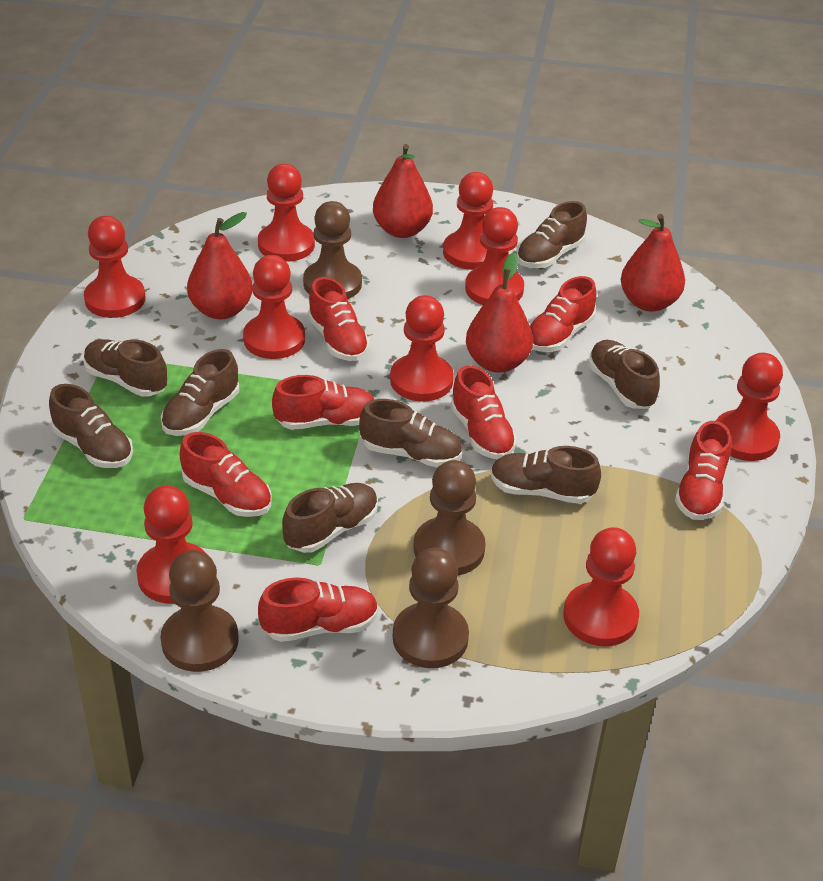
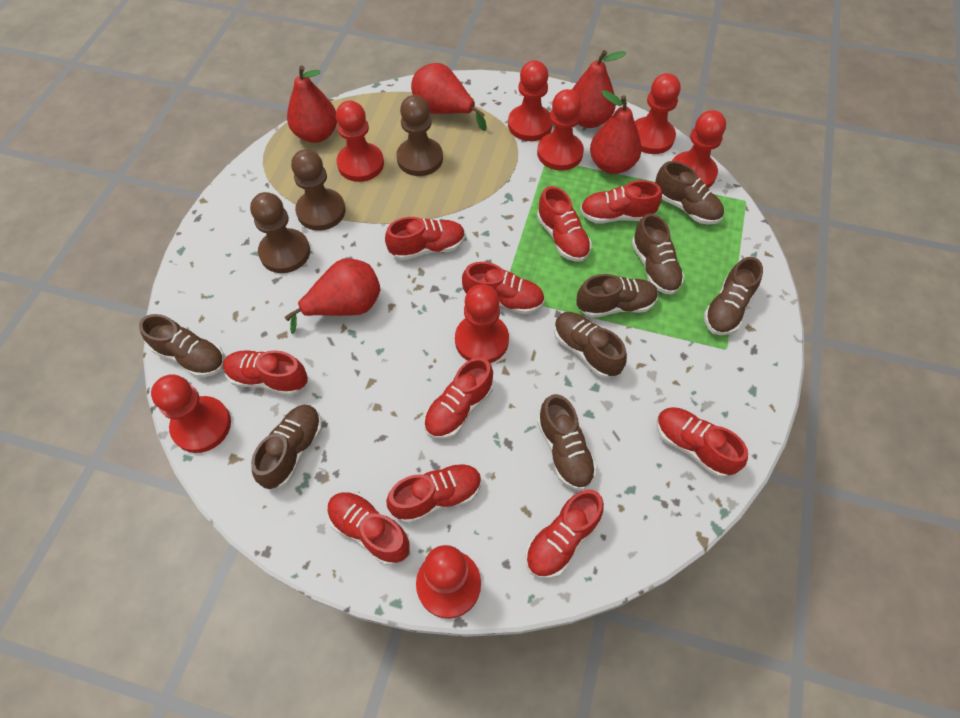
brown pawn: 4 -> 3
red pawn: 9 -> 8
red pear: 4 -> 5
red shoe: 7 -> 10

